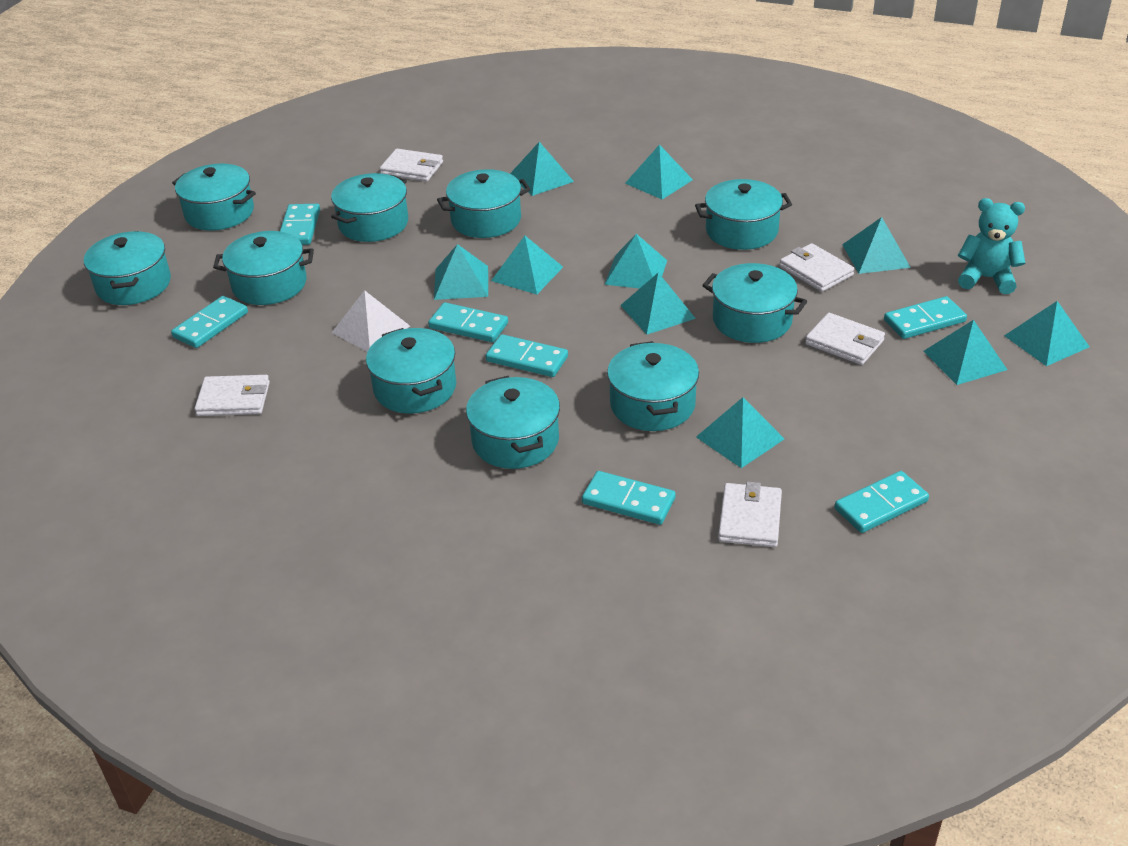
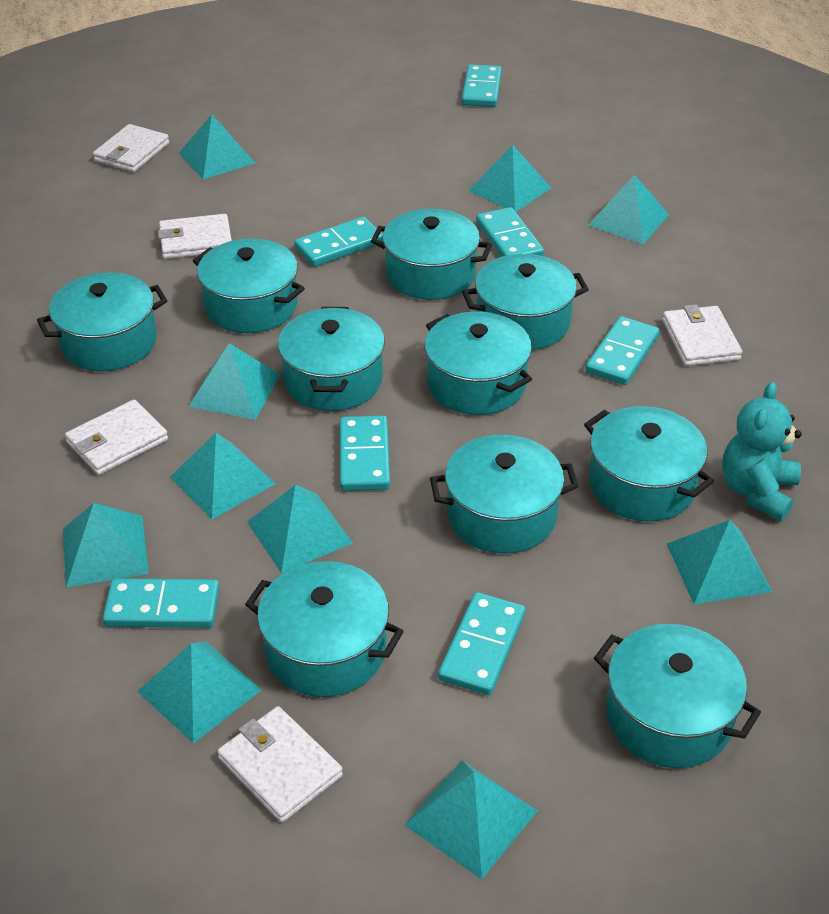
white pyramid: 1 -> 0

